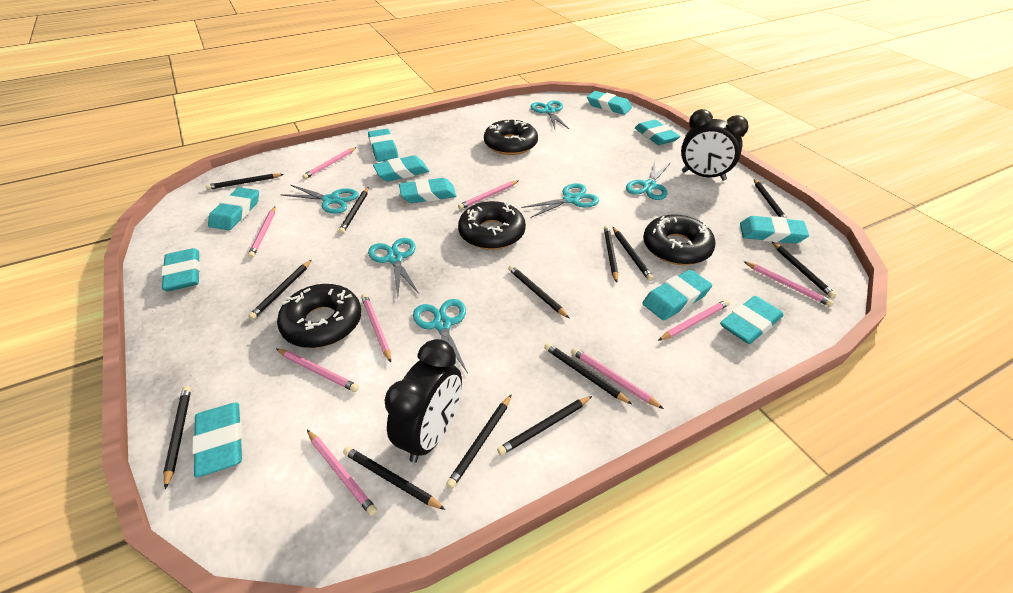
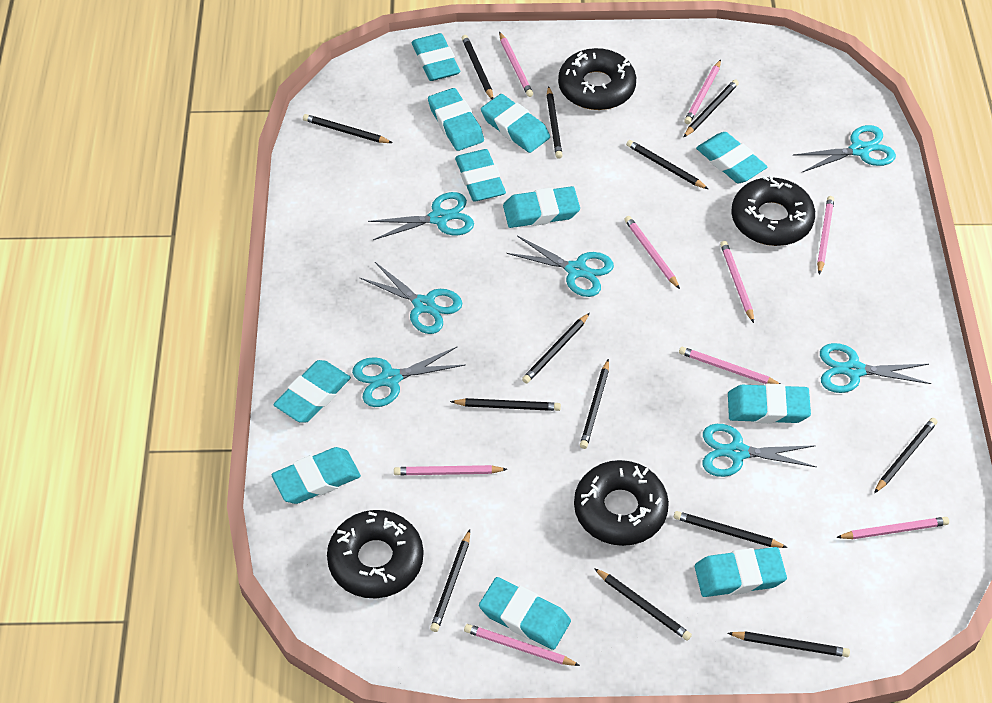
black clock: 2 -> 0
turquoise scissors: 6 -> 7

